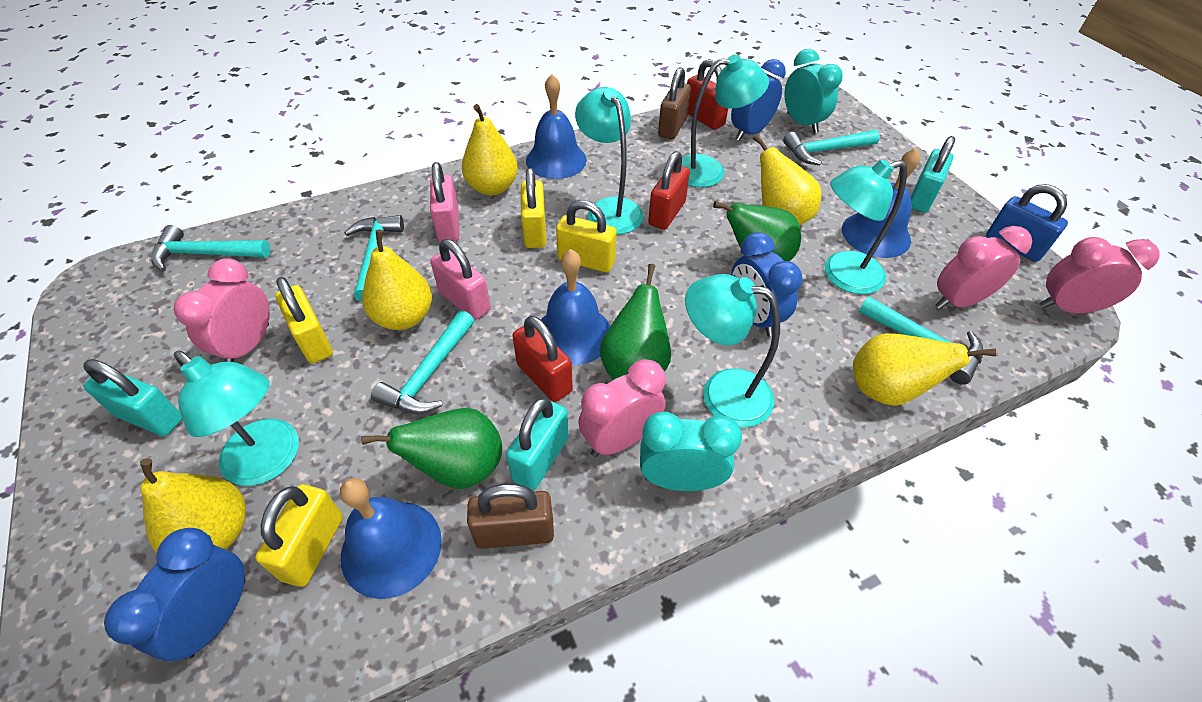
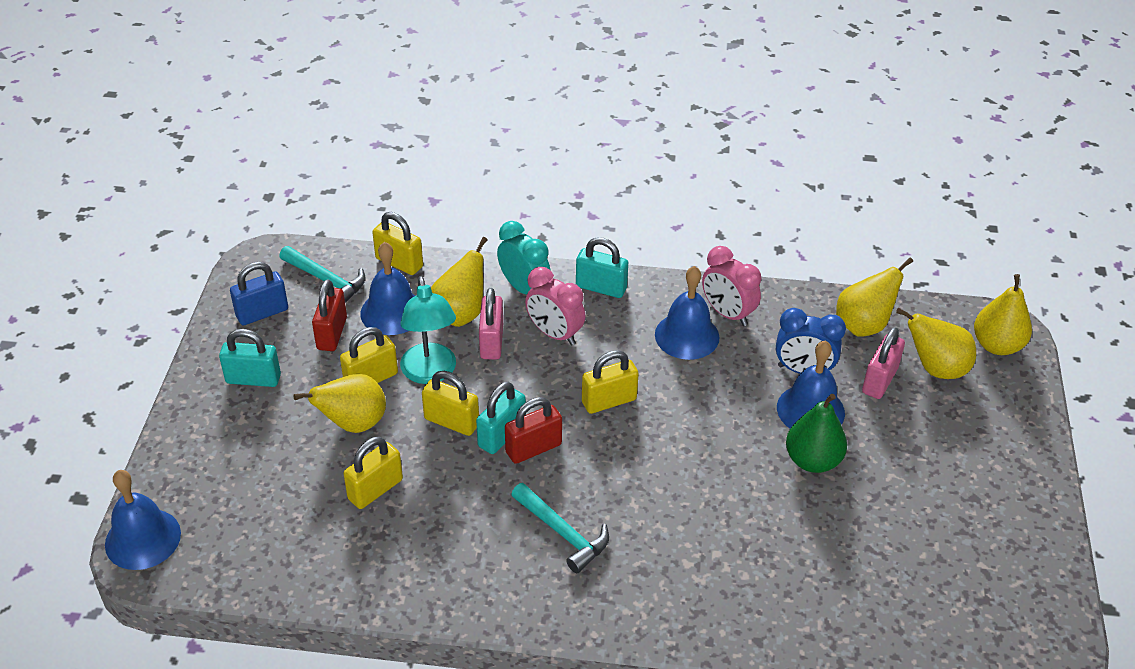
blue clock: 3 -> 1
brown padlock: 2 -> 0
green pear: 3 -> 1
pink clock: 4 -> 2
red padlock: 3 -> 2
turquoise clock: 2 -> 1
turquoise hammer: 5 -> 2
turquoise lamp: 5 -> 1
yellow padlock: 4 -> 5

